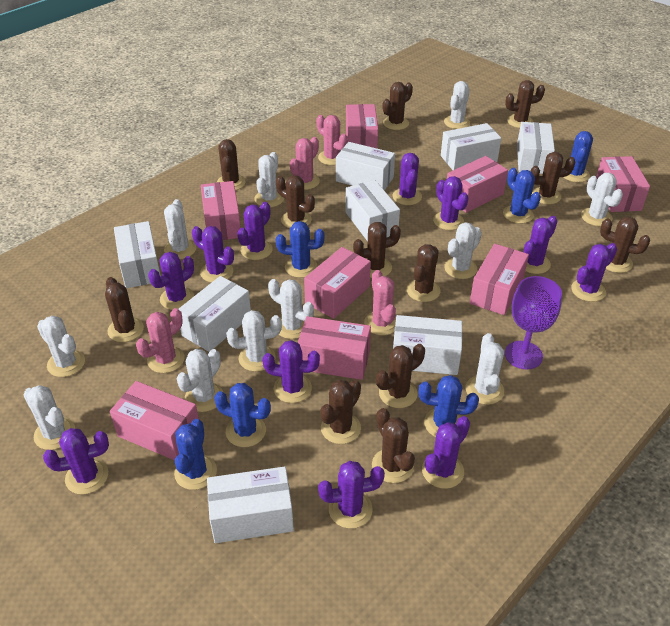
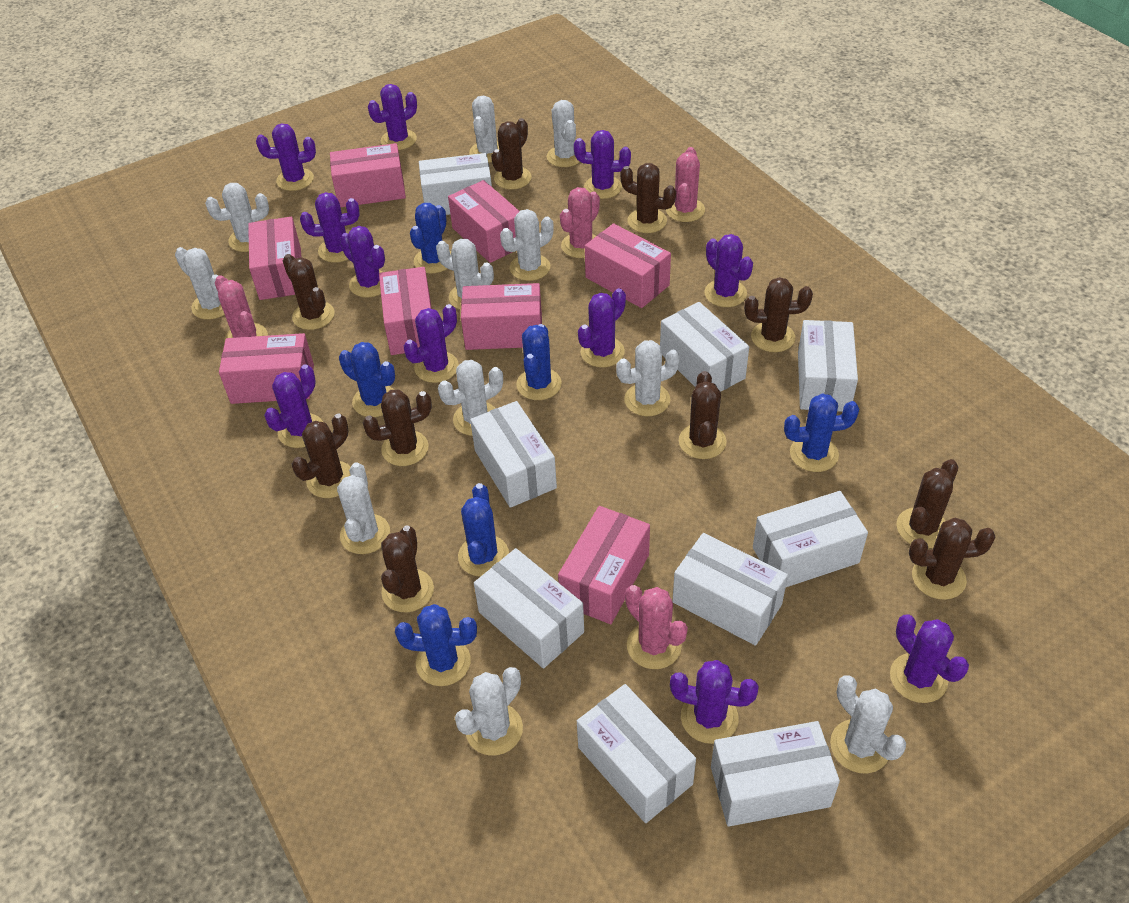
brown cactus: 12 -> 10
purple goblet: 1 -> 0
white box: 8 -> 9

